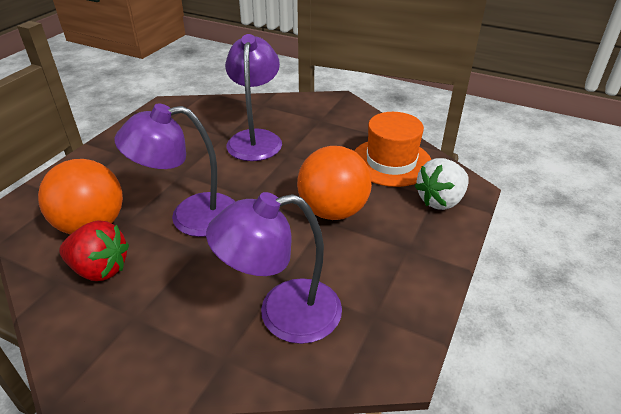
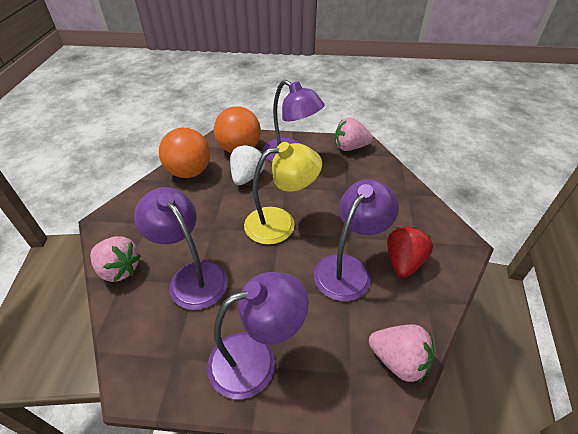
orange hat: 1 -> 0
pink strawberry: 0 -> 3
purple lamp: 3 -> 4
yellow lamp: 0 -> 1

